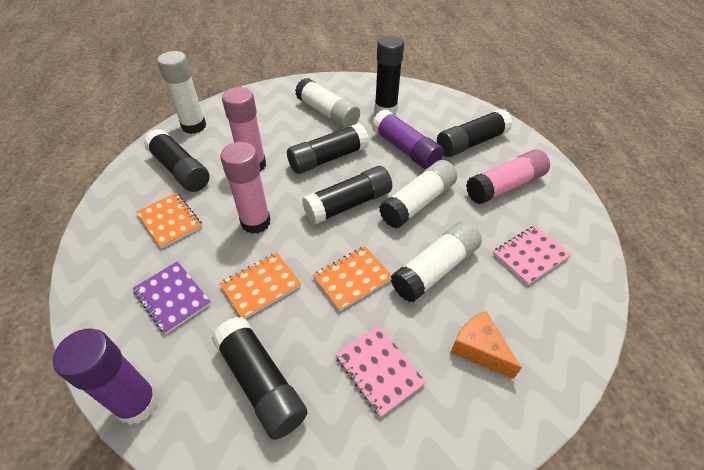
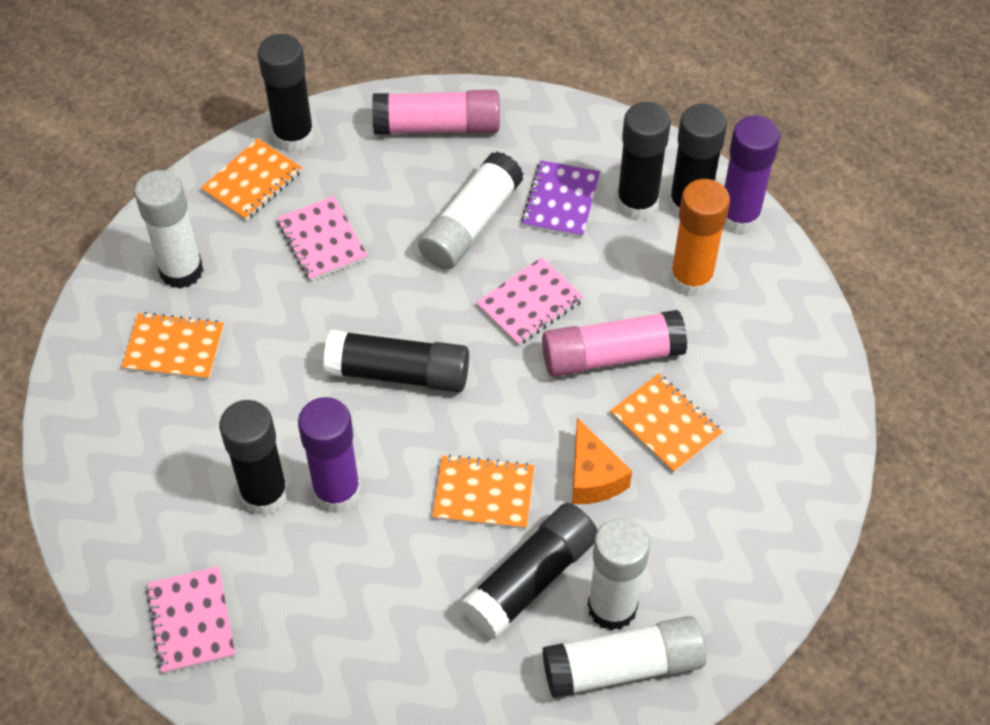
orange glue stick: 0 -> 1
orange notebook: 3 -> 4
pink glue stick: 3 -> 2
pink notebook: 2 -> 3

